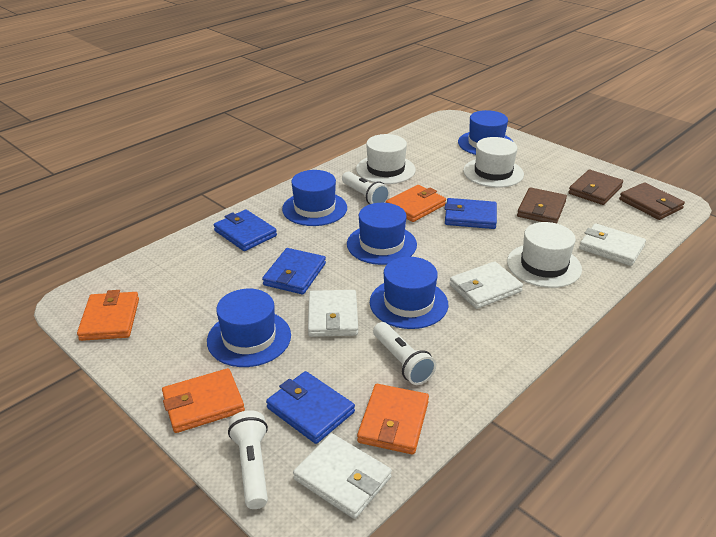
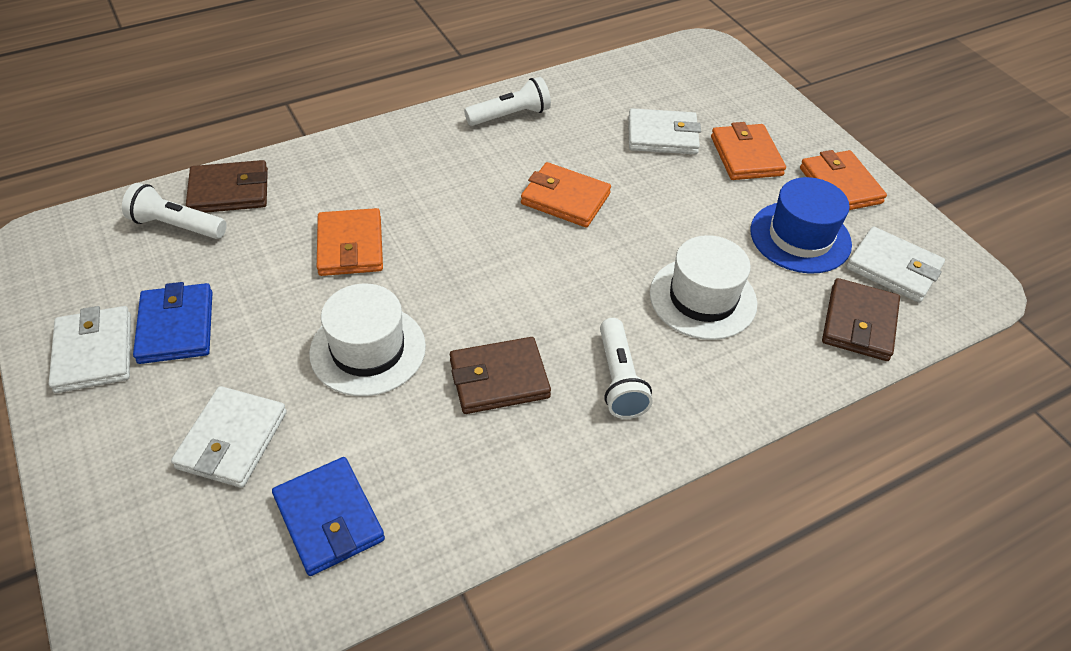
blue hat: 5 -> 1
blue wallet: 4 -> 2
white hat: 3 -> 2

